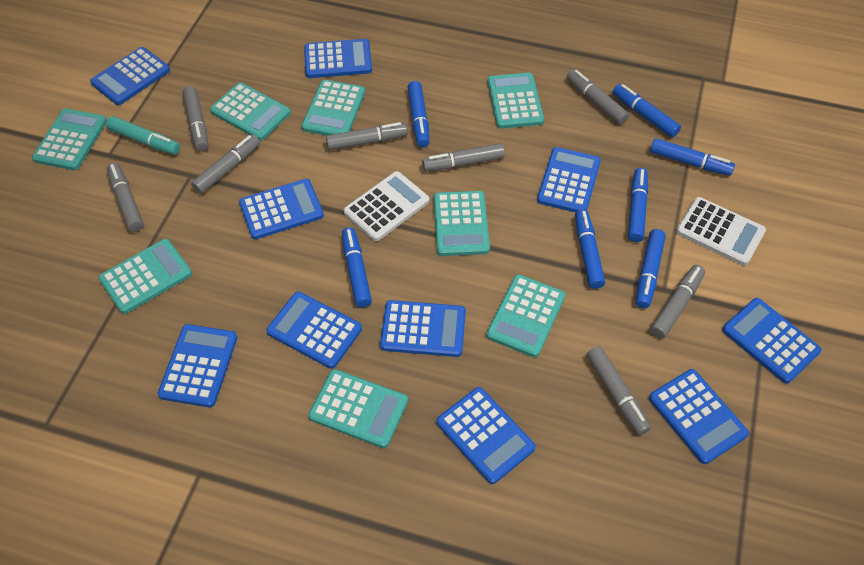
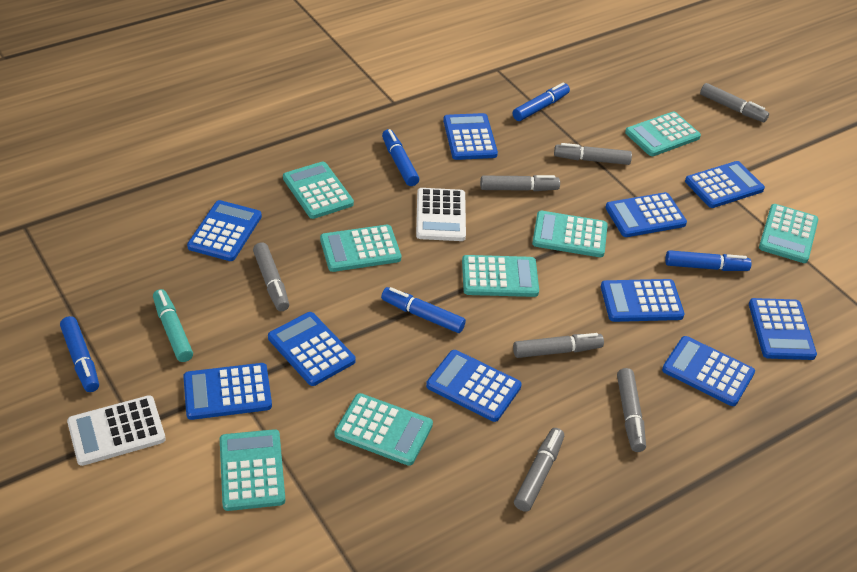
blue marker: 7 -> 5
grey marker: 8 -> 7

